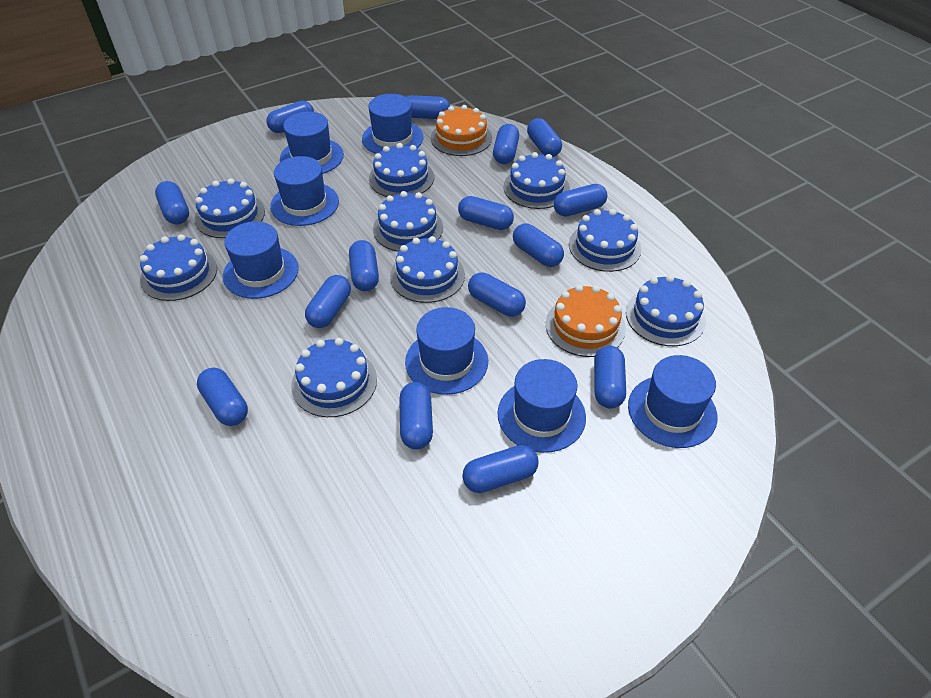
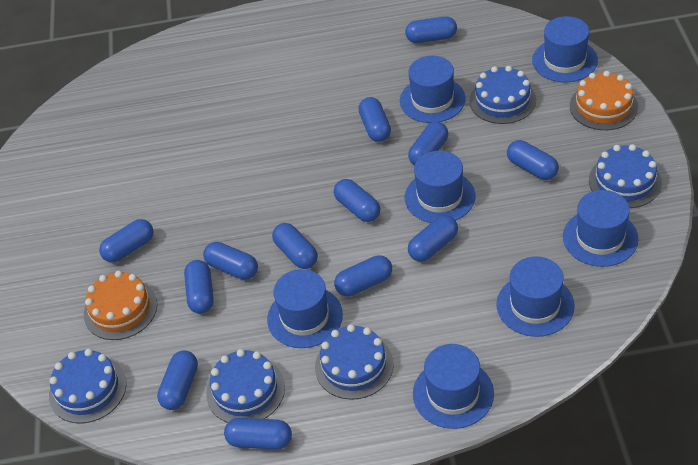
blue cake: 9 -> 5
blue capsule: 15 -> 13

